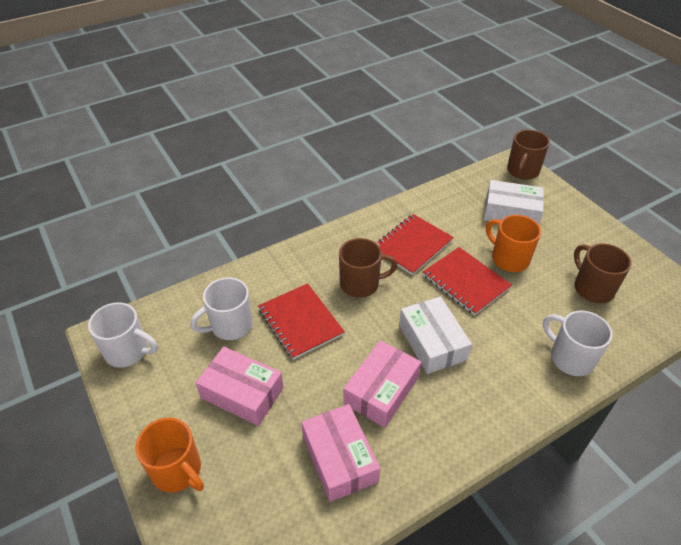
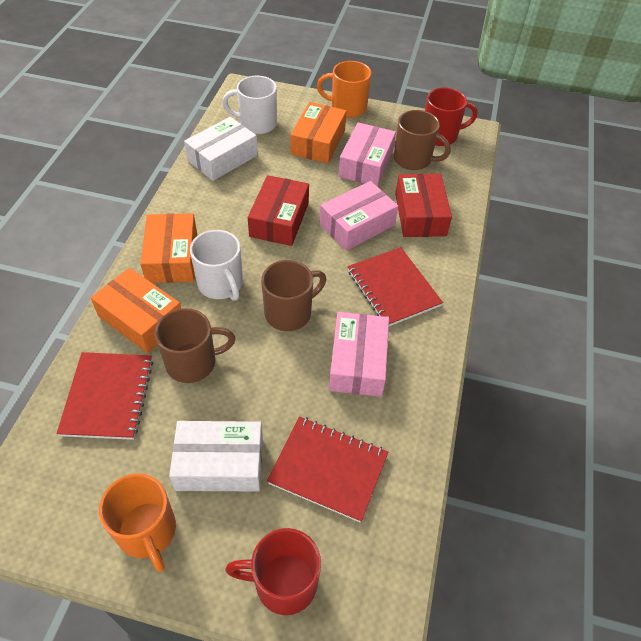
orange box: 0 -> 3
red box: 0 -> 2
red mug: 0 -> 2
white mug: 3 -> 2

